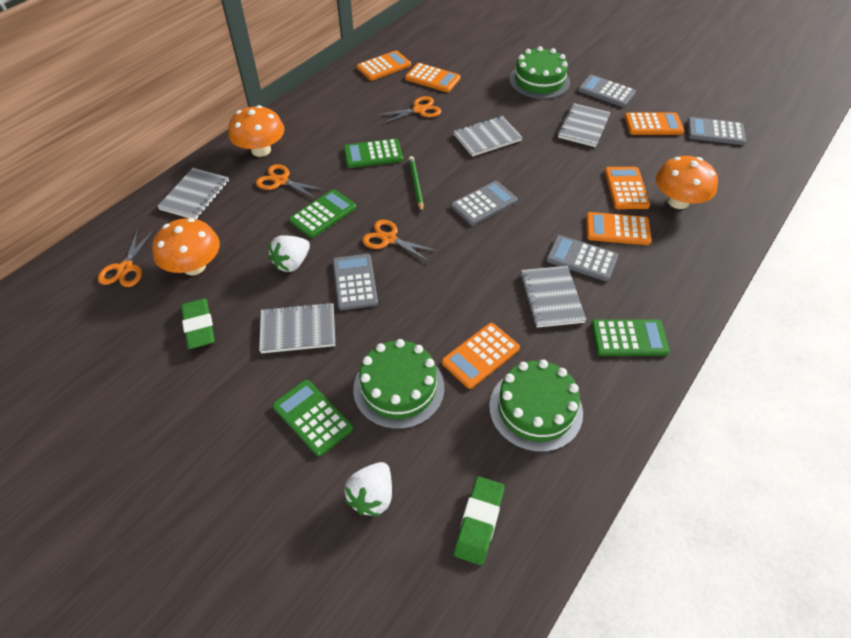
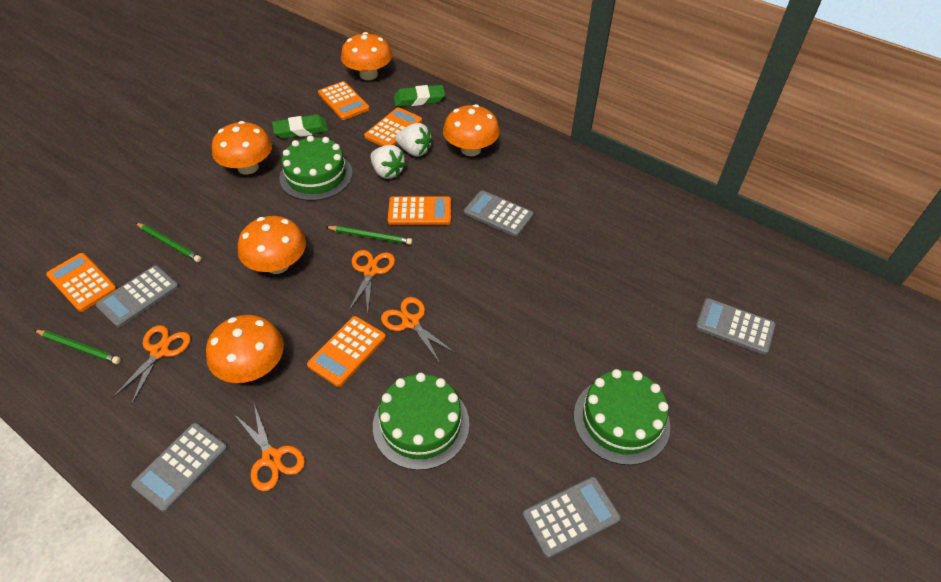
green calculator: 4 -> 0
green pencil: 1 -> 3
grey notebook: 5 -> 0
orange calculator: 6 -> 5
orange mushroom: 3 -> 5

